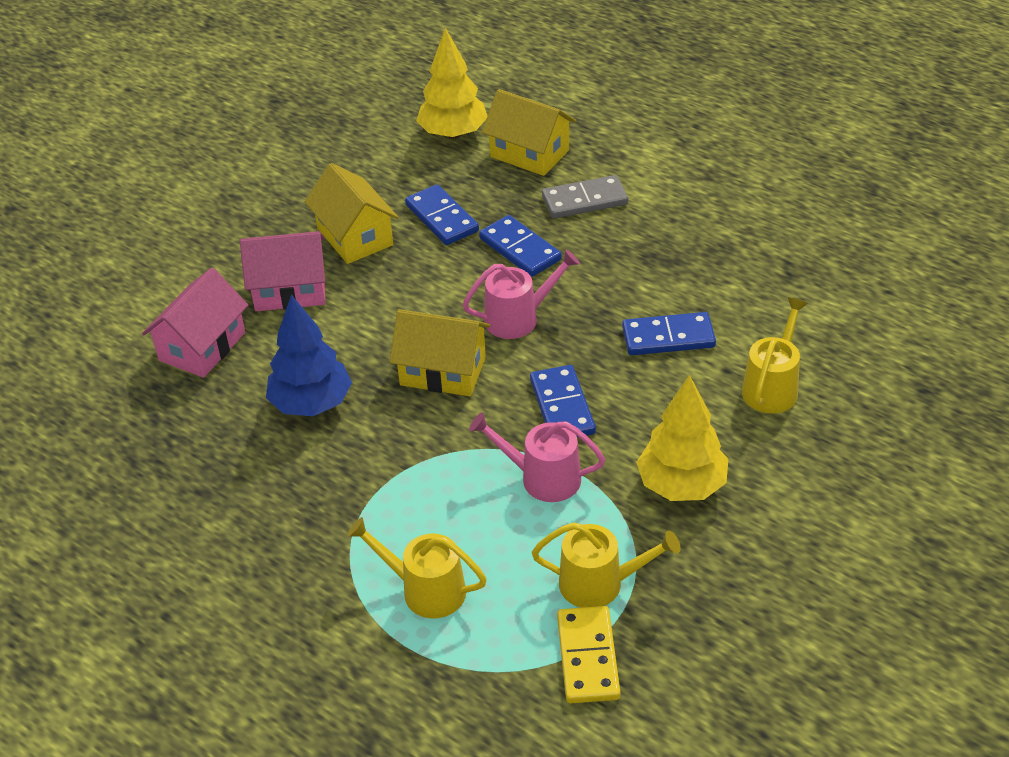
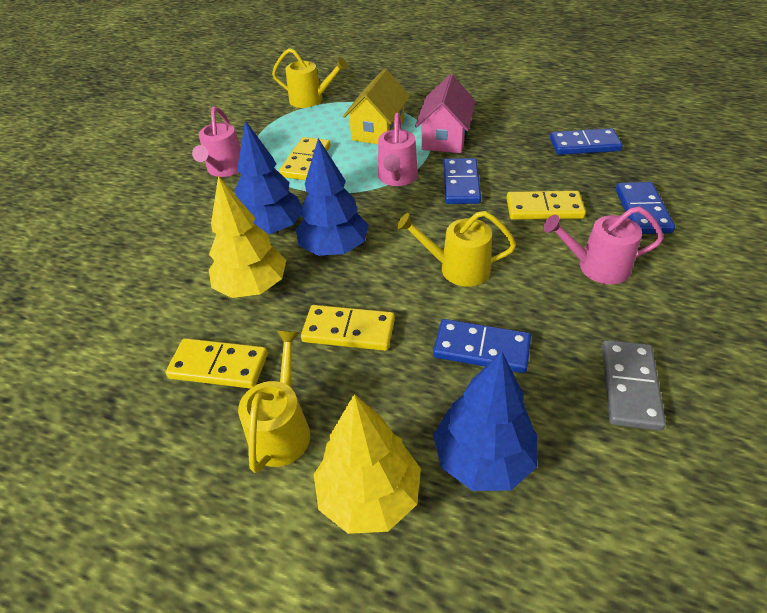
blue tree: 1 -> 3
pink house: 2 -> 1
pink watering can: 2 -> 3
yellow domino: 1 -> 4
yellow house: 3 -> 1

